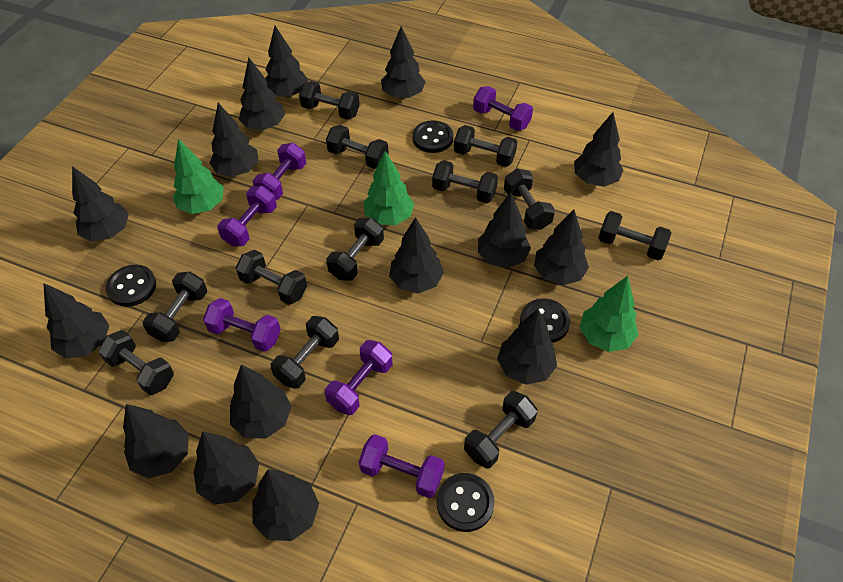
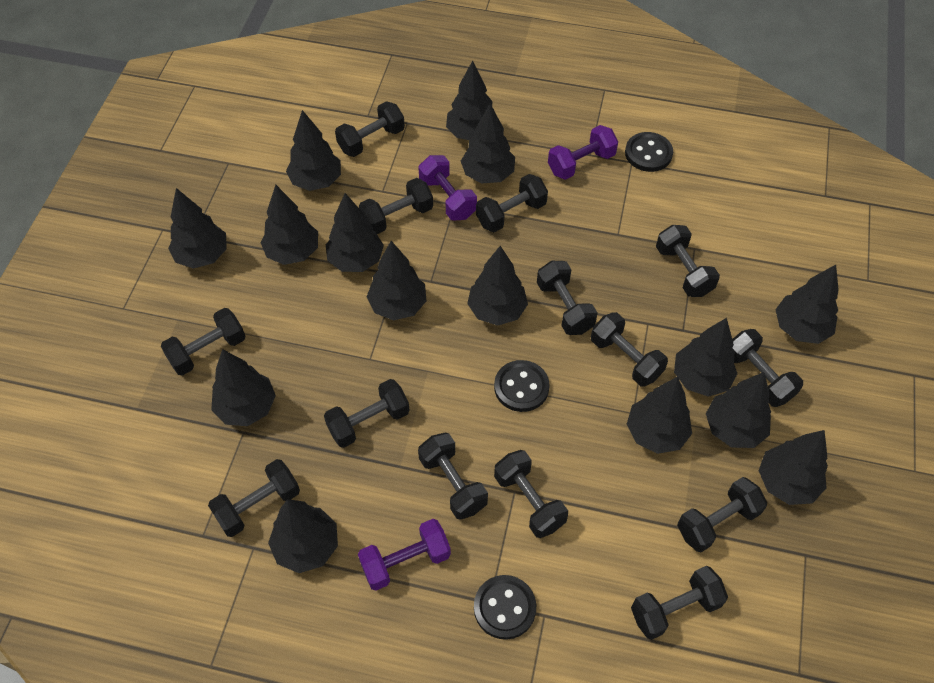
black button: 4 -> 3
black dumbbell: 12 -> 14
green tree: 3 -> 0
purple dumbbell: 6 -> 3

